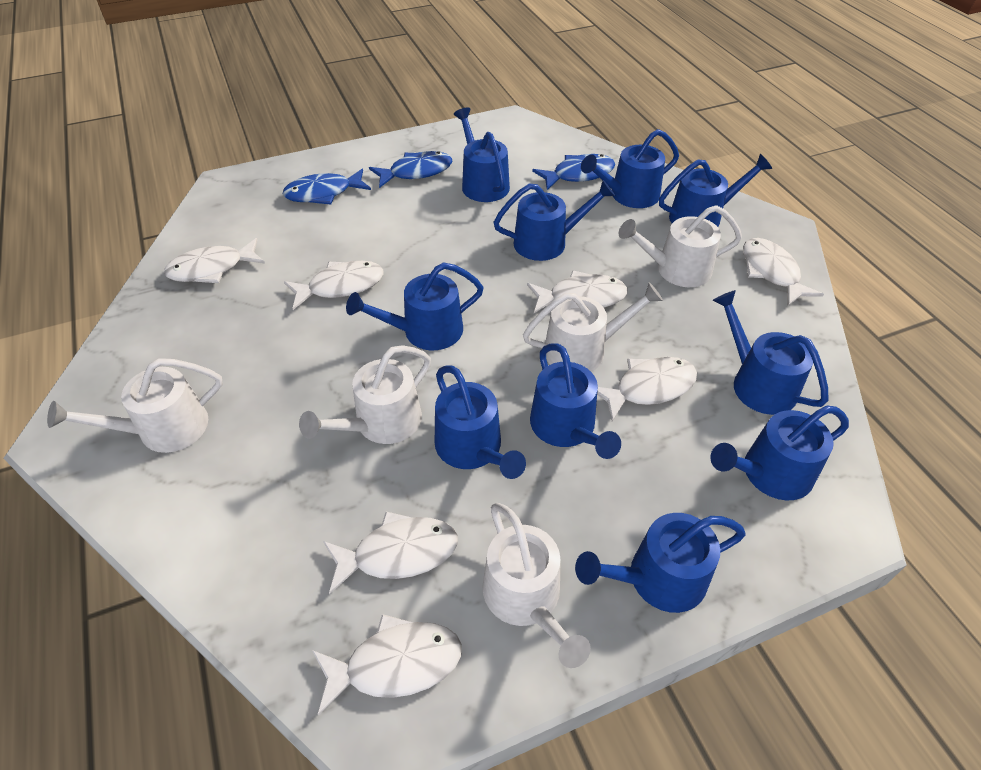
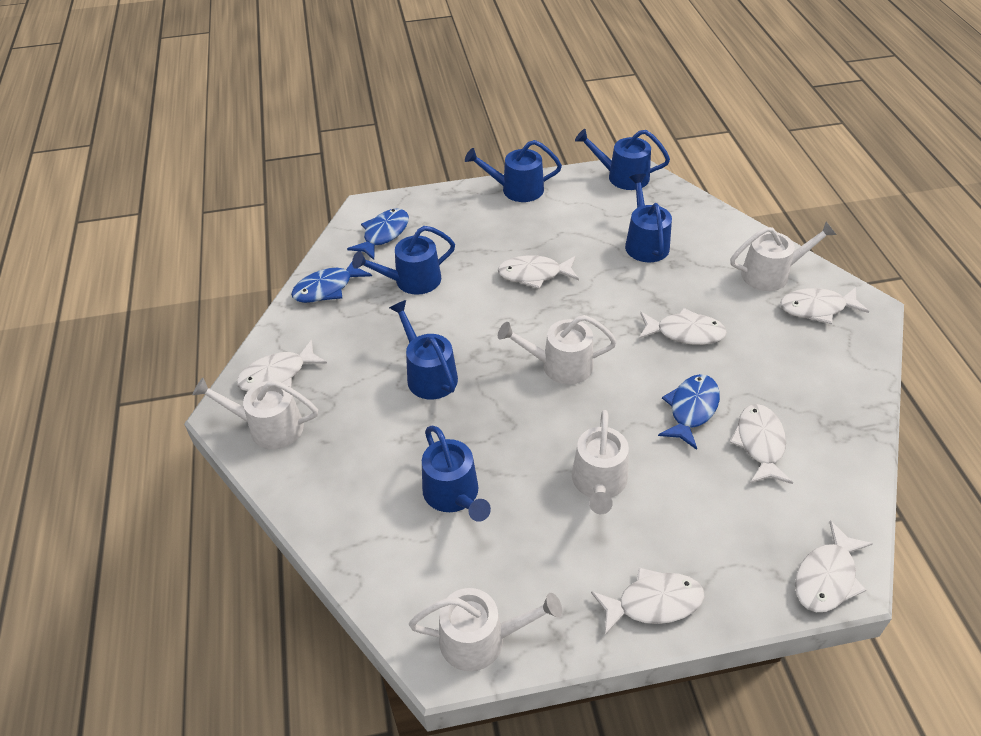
blue watering can: 10 -> 6

